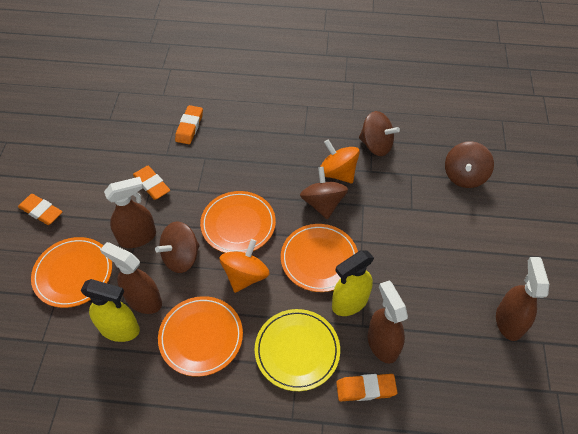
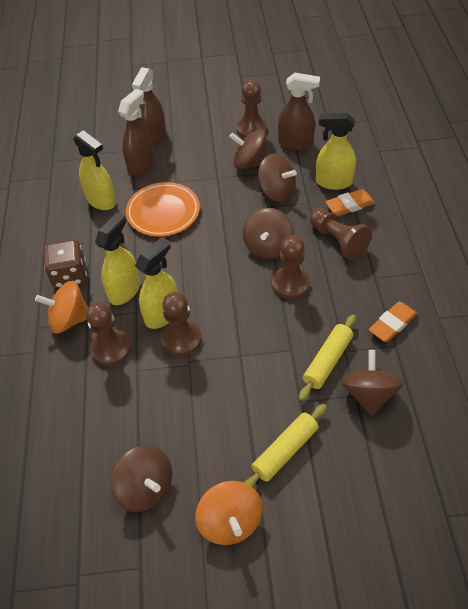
brown dice: 0 -> 1
brown pawn: 0 -> 5
brown spinning top: 4 -> 5
brown spray bottle: 4 -> 3
orange eraser: 4 -> 2
orange plate: 4 -> 1
yellow plate: 1 -> 0
yellow rolling pin: 0 -> 2
yellow spray bottle: 2 -> 4

